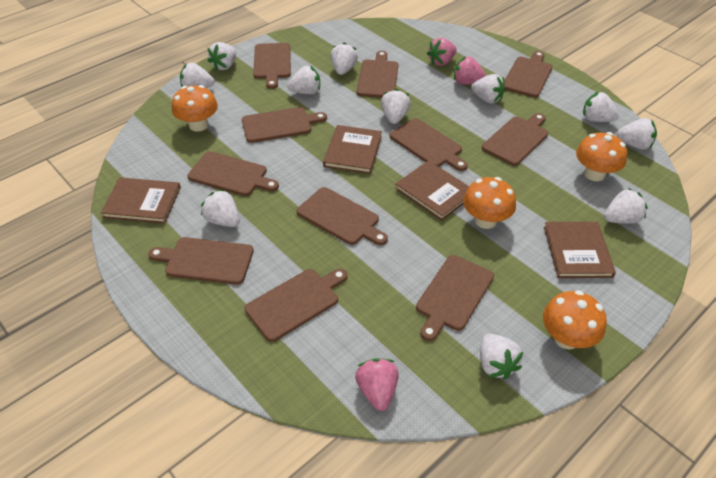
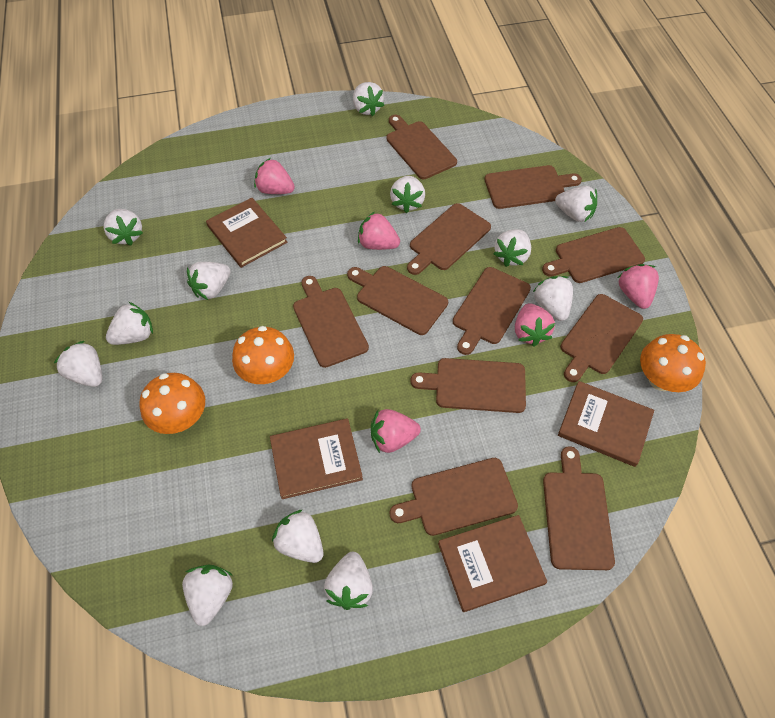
orange mushroom: 4 -> 3
pink strawberry: 3 -> 5
white strawberry: 11 -> 12

